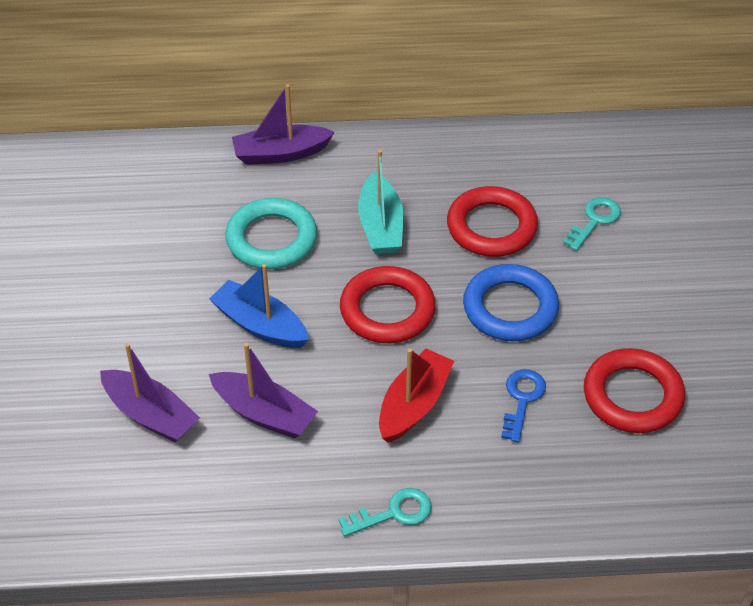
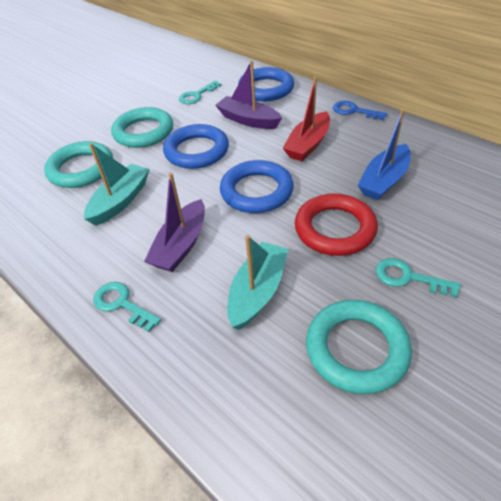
blue ring: 1 -> 3
purple boat: 3 -> 2
red ring: 3 -> 1
turquoise boat: 1 -> 2
turquoise key: 2 -> 3
turquoise ring: 1 -> 3

